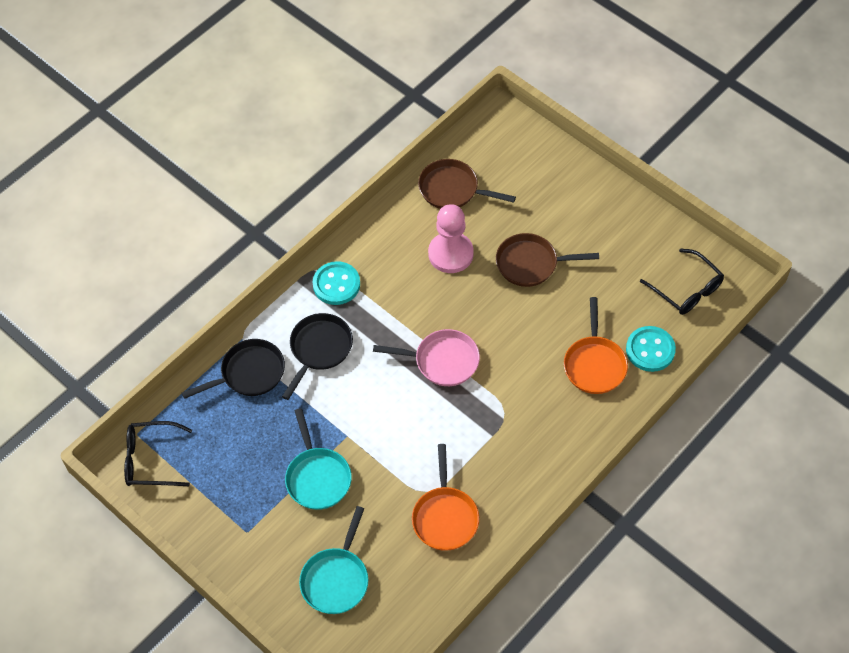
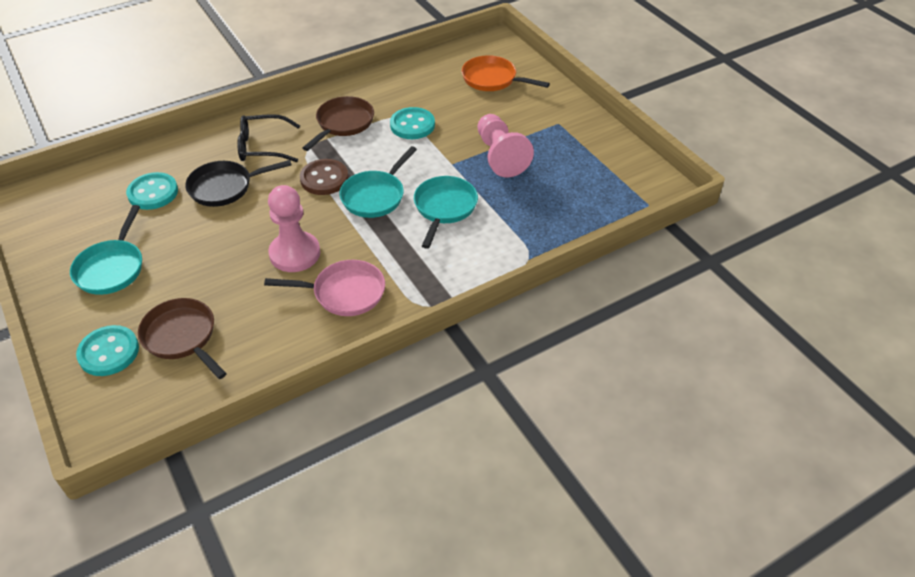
black glasses: 2 -> 1
black pan: 2 -> 1
brown button: 0 -> 1
orange pan: 2 -> 1
pink pawn: 1 -> 2
turquoise button: 2 -> 3
turquoise pan: 2 -> 3

